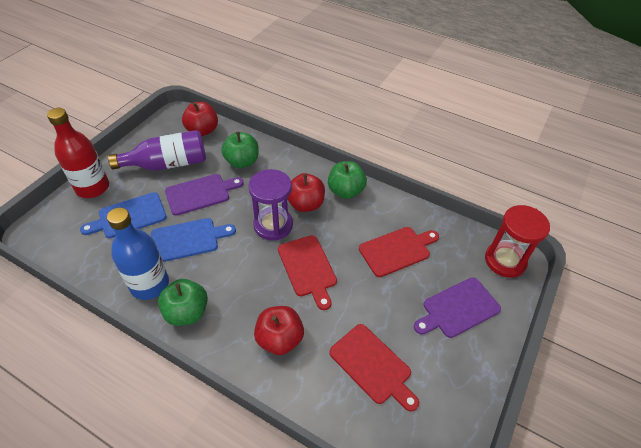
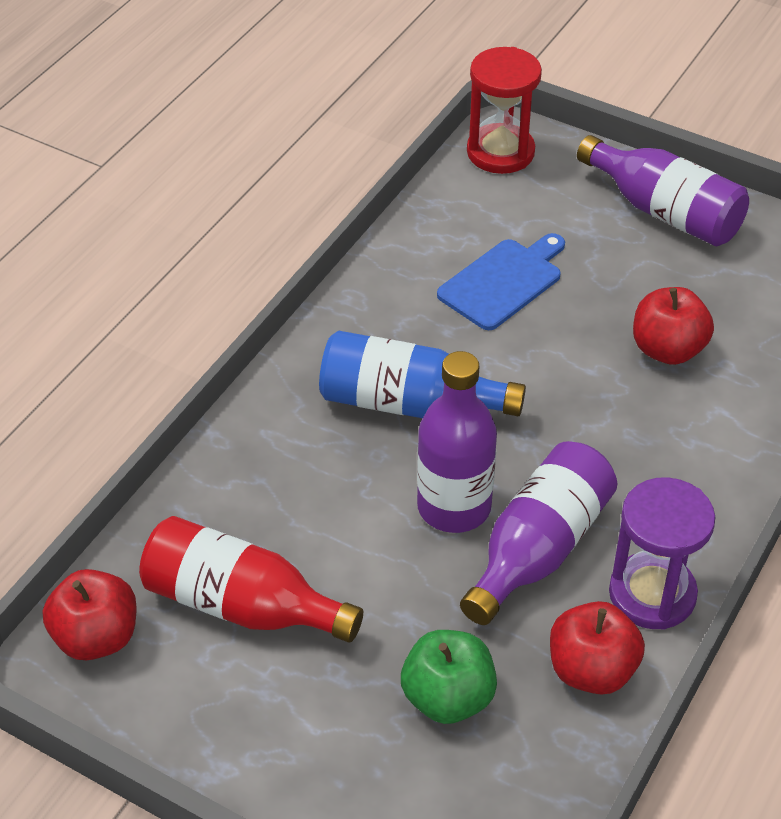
blue cutting board: 2 -> 1
green apple: 3 -> 1
purple bottle: 1 -> 3
purple cutting board: 2 -> 0
red cutting board: 3 -> 0

